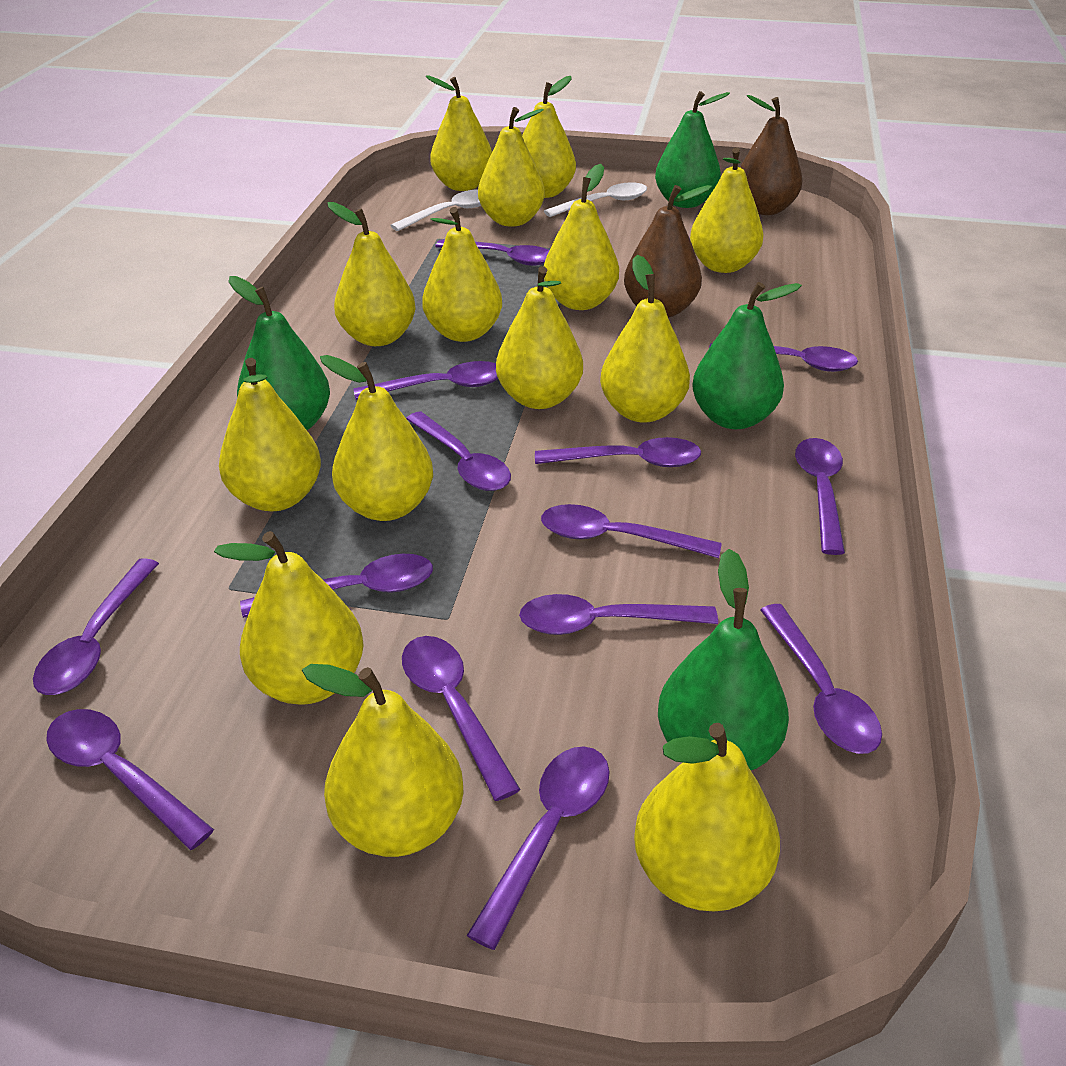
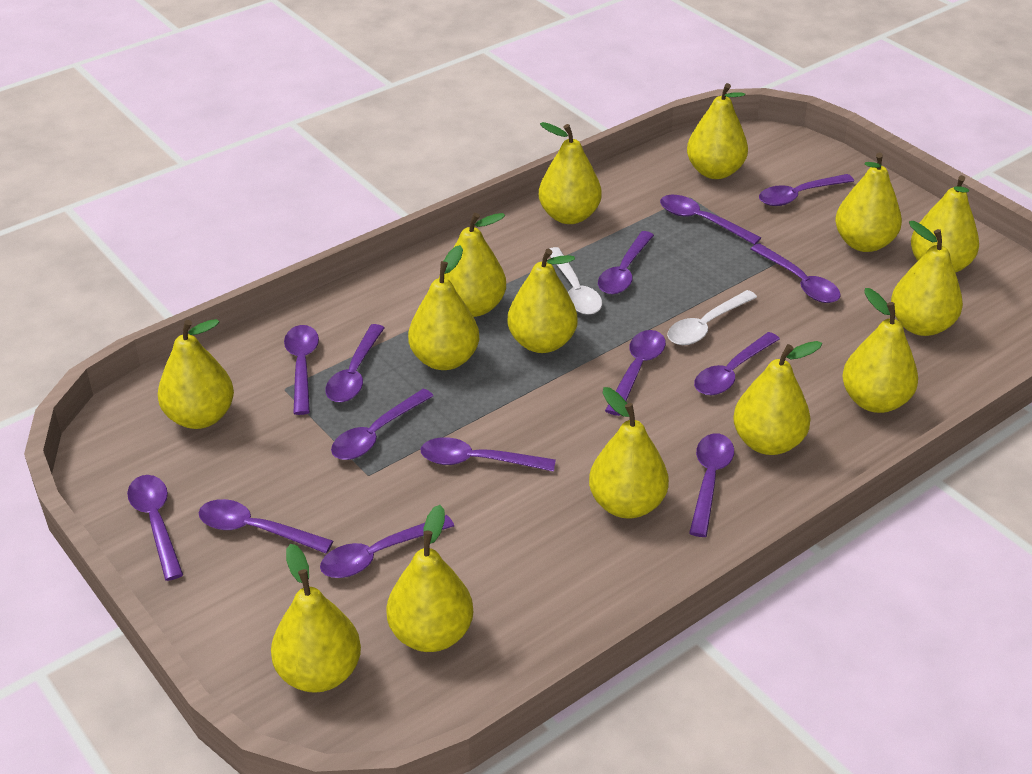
brown pear: 2 -> 0
green pear: 4 -> 0

